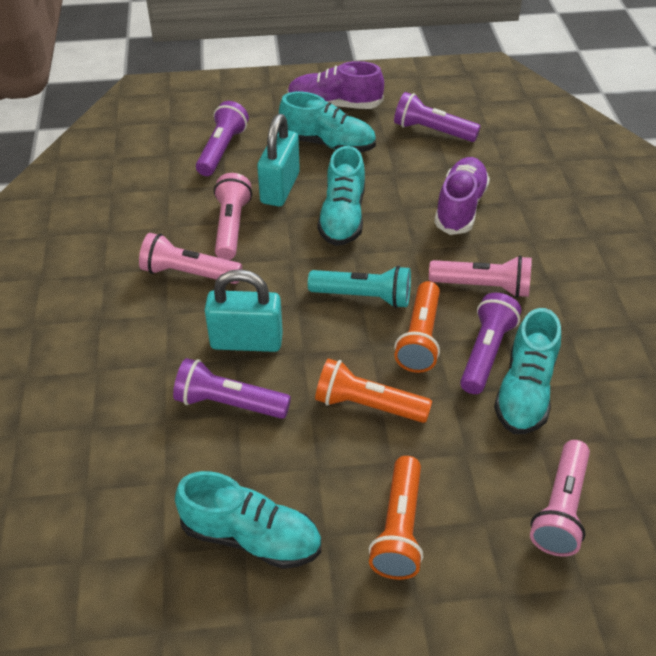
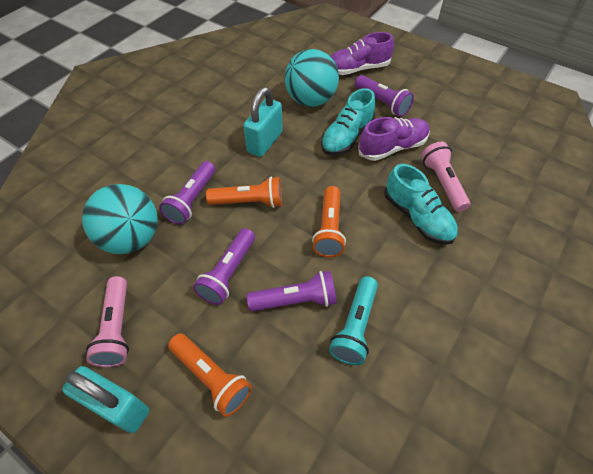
pink flashlight: 4 -> 2
turquoise ball: 0 -> 2
turquoise shoe: 4 -> 2

